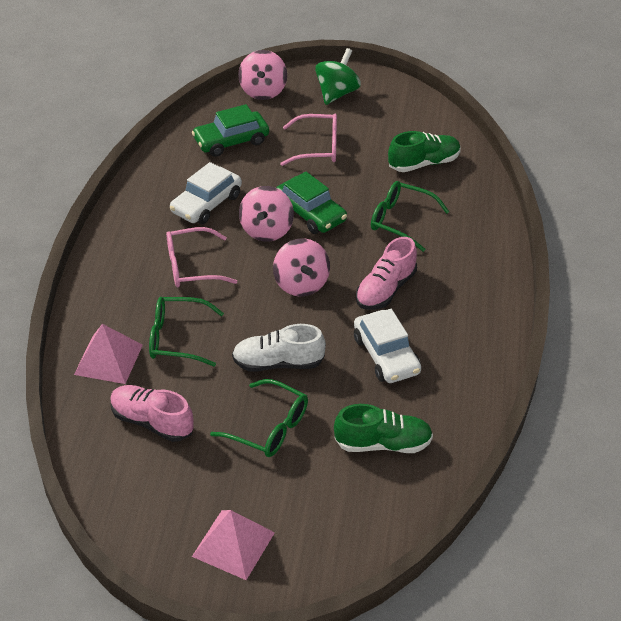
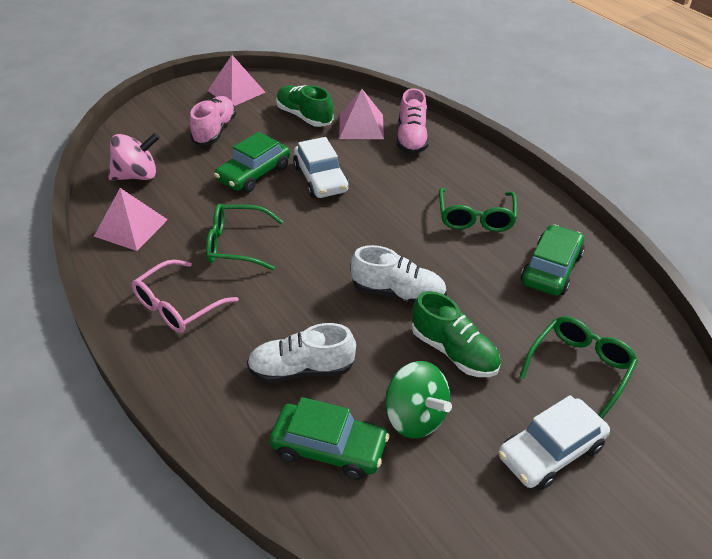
green car: 2 -> 3
pink glasses: 2 -> 1
pink pyramid: 2 -> 3
pink spinning top: 3 -> 1
white shoe: 1 -> 2

